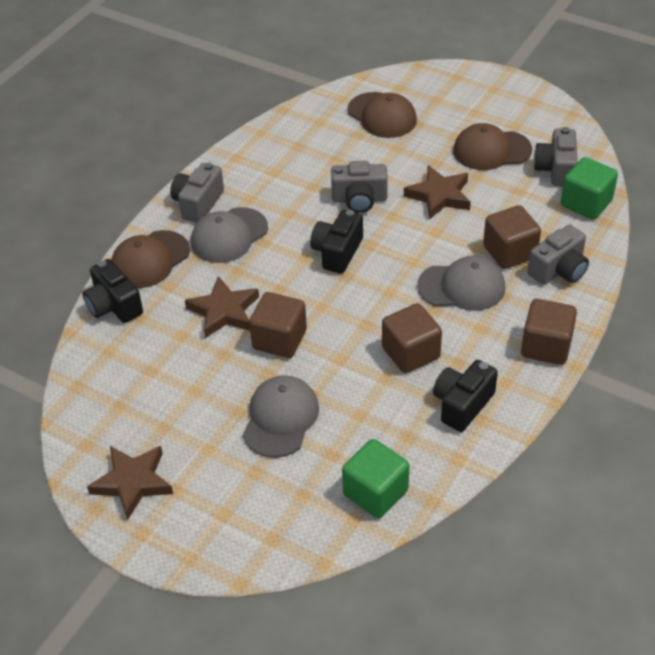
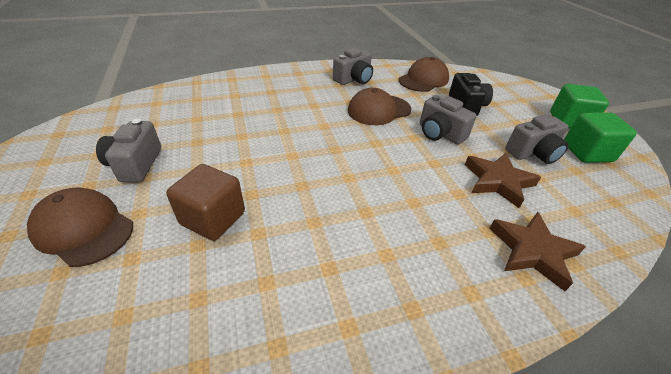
black camera: 3 -> 1
brown cube: 4 -> 1
brown star: 3 -> 2
grey cap: 3 -> 0

